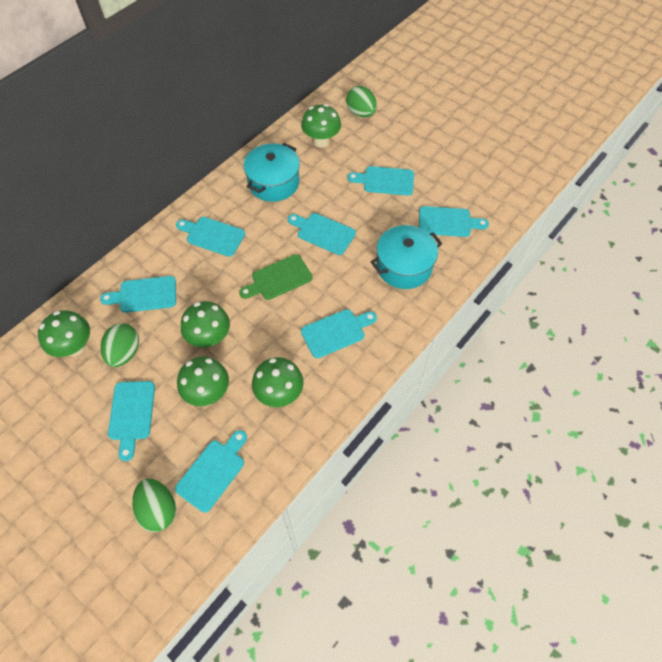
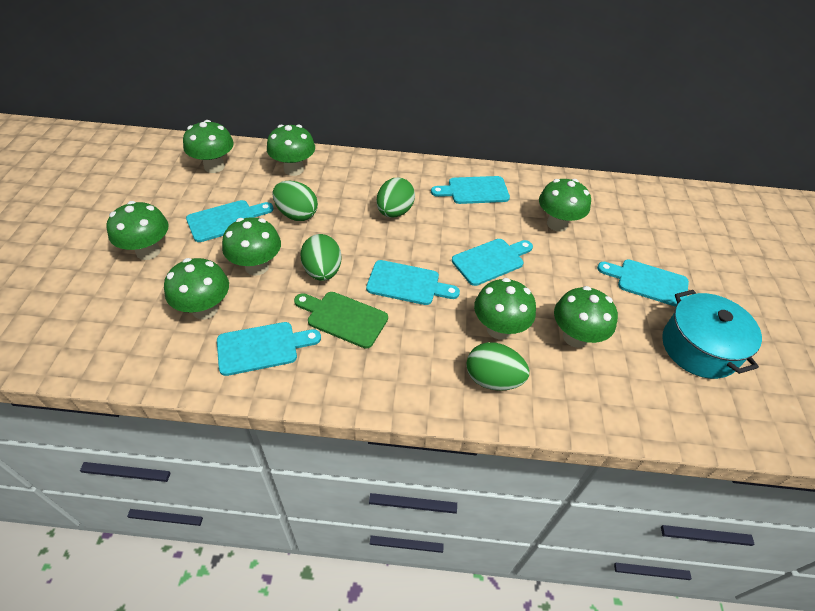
green egg: 3 -> 4
green mushroom: 5 -> 8
turquoise cutting board: 8 -> 6
turquoise pot: 2 -> 1

